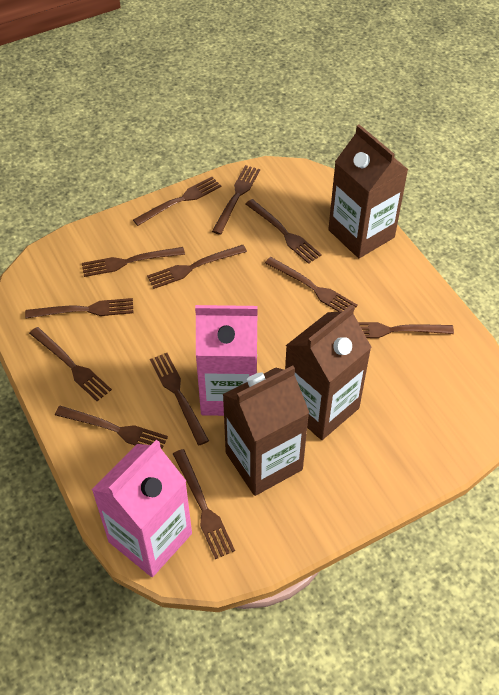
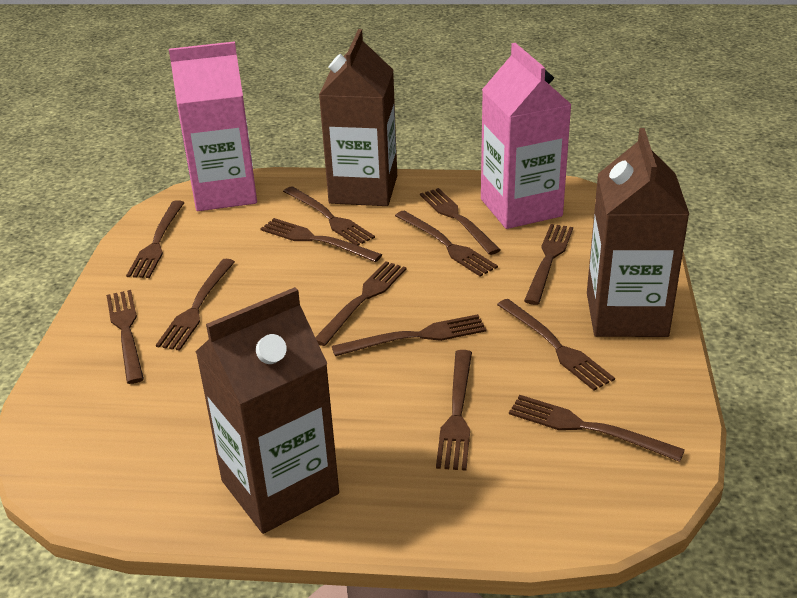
brown fork: 12 -> 13

